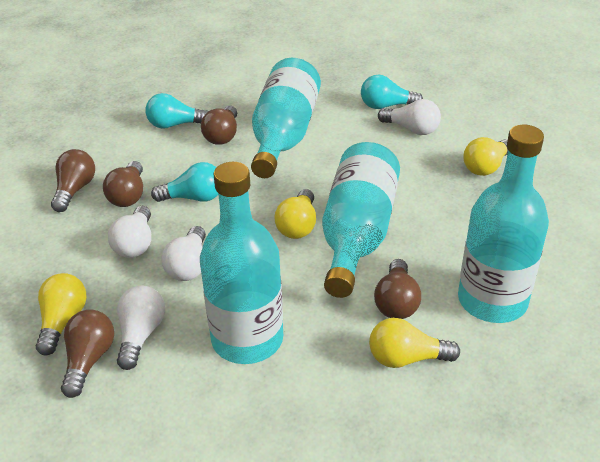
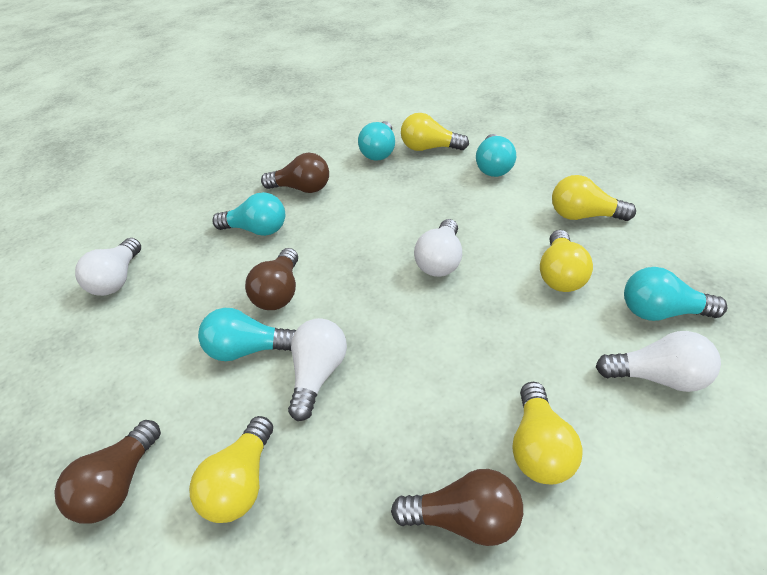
brown light bulb: 5 -> 4
turquoise bottle: 4 -> 0
turquoise light bulb: 3 -> 5
yellow light bulb: 4 -> 5

